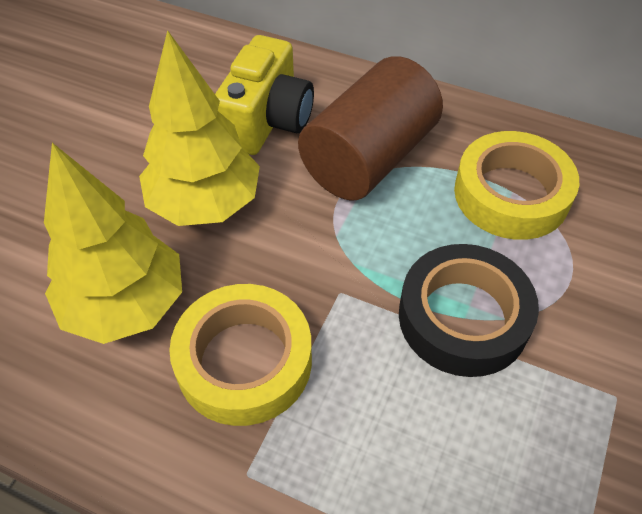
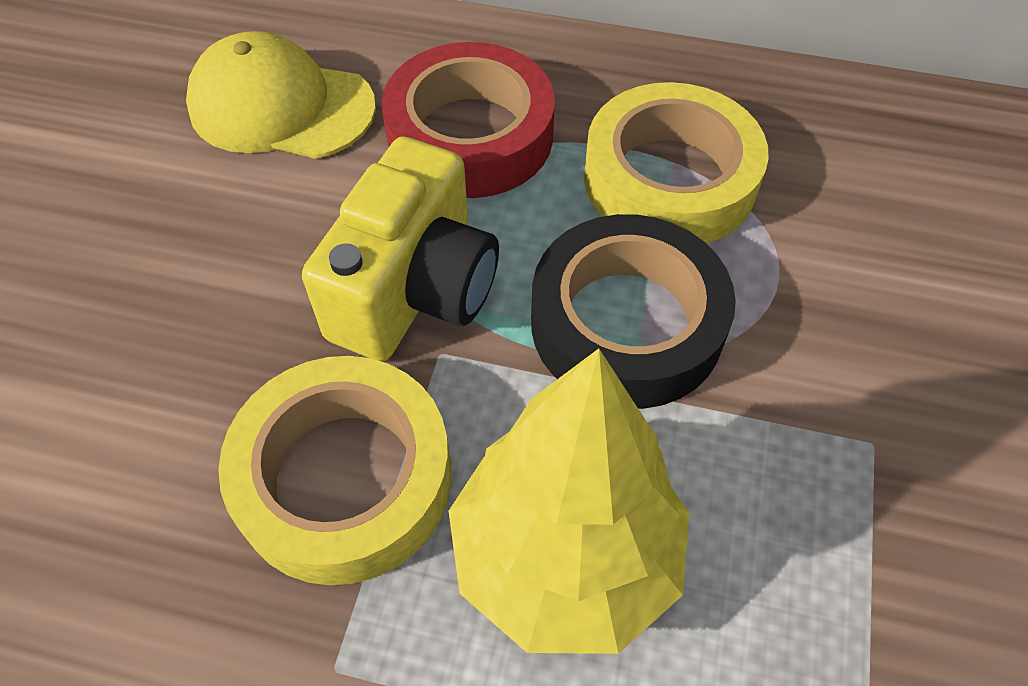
brown cylinder: 1 -> 0
red tape: 0 -> 1
yellow cap: 0 -> 1
yellow tree: 2 -> 1

